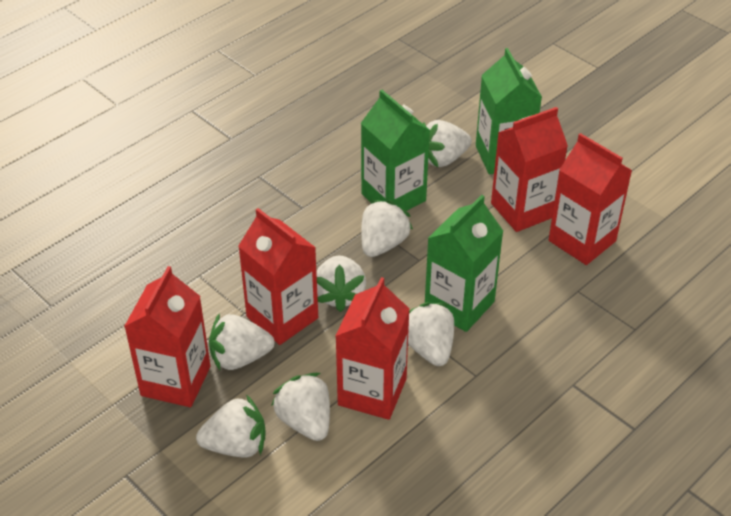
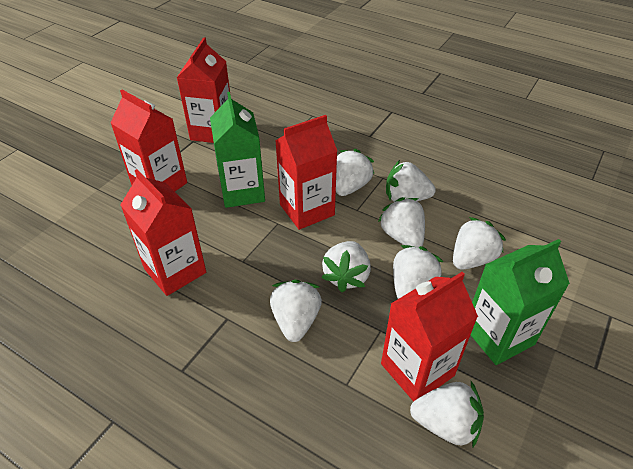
green carton: 3 -> 2
white strawberry: 7 -> 8

